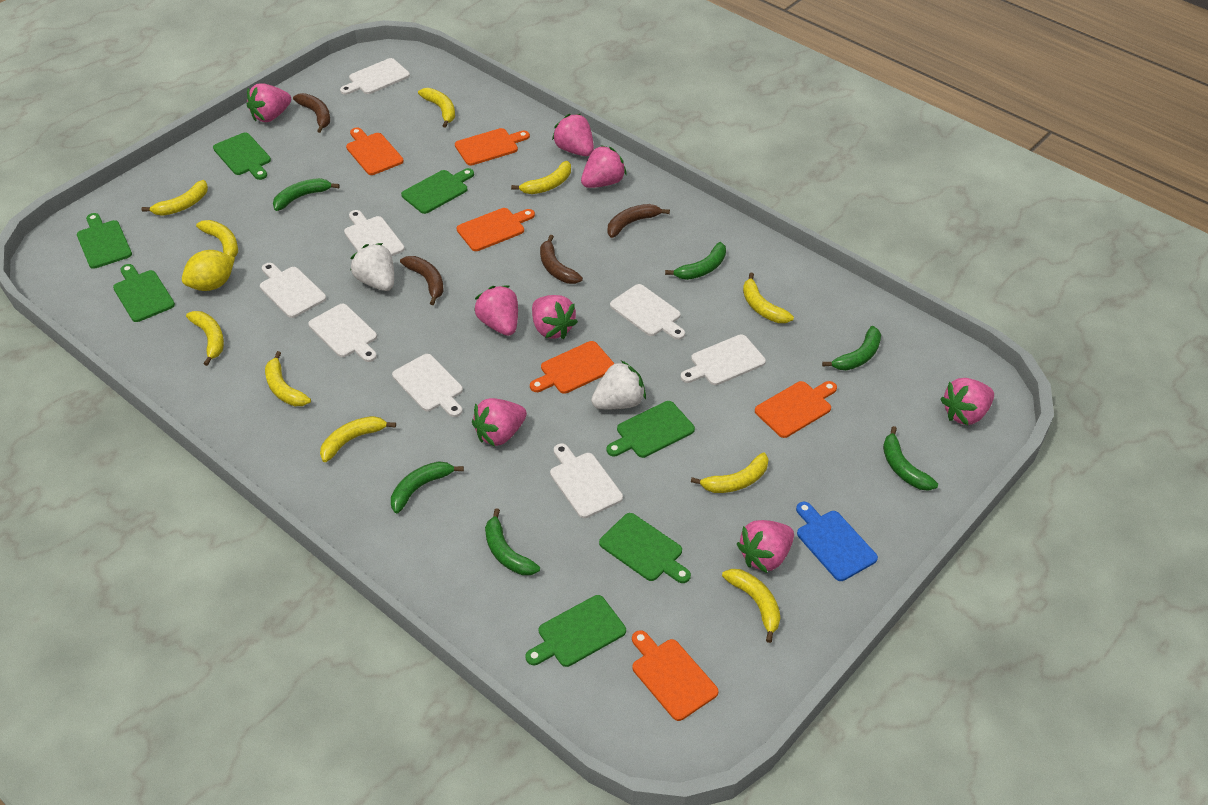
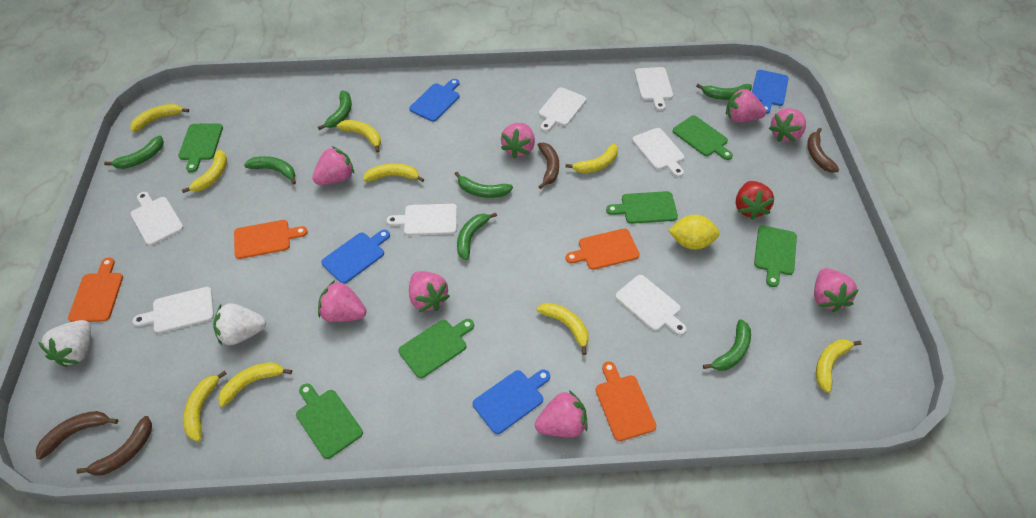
blue cutting board: 1 -> 4
green banana: 6 -> 7
green cutting board: 7 -> 6
orange cutting board: 6 -> 4
red strawberry: 0 -> 1
white cutting board: 8 -> 7
yellow banana: 10 -> 9

